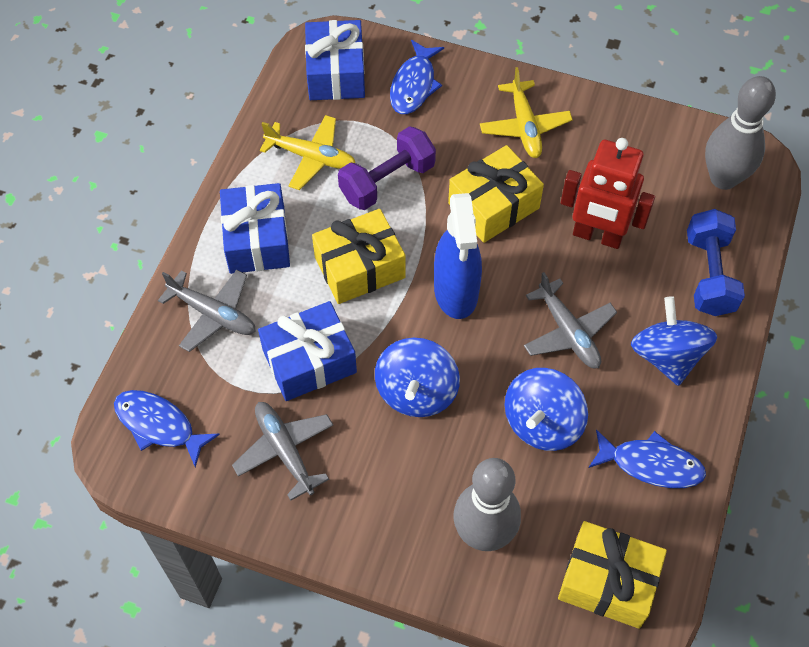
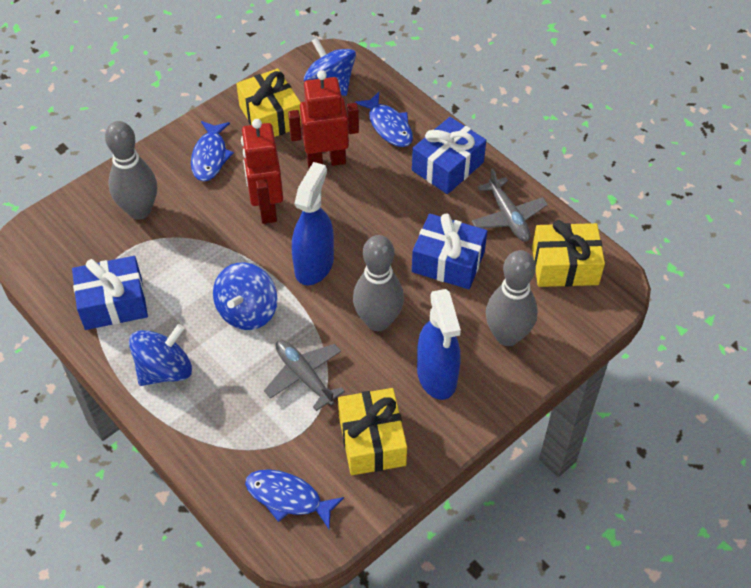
blue dumbbell: 1 -> 0
blue spray bottle: 1 -> 2
grey bowling pin: 2 -> 3
grey plane: 3 -> 2
purple dumbbell: 1 -> 0
red robot: 1 -> 2
yellow plane: 2 -> 0

